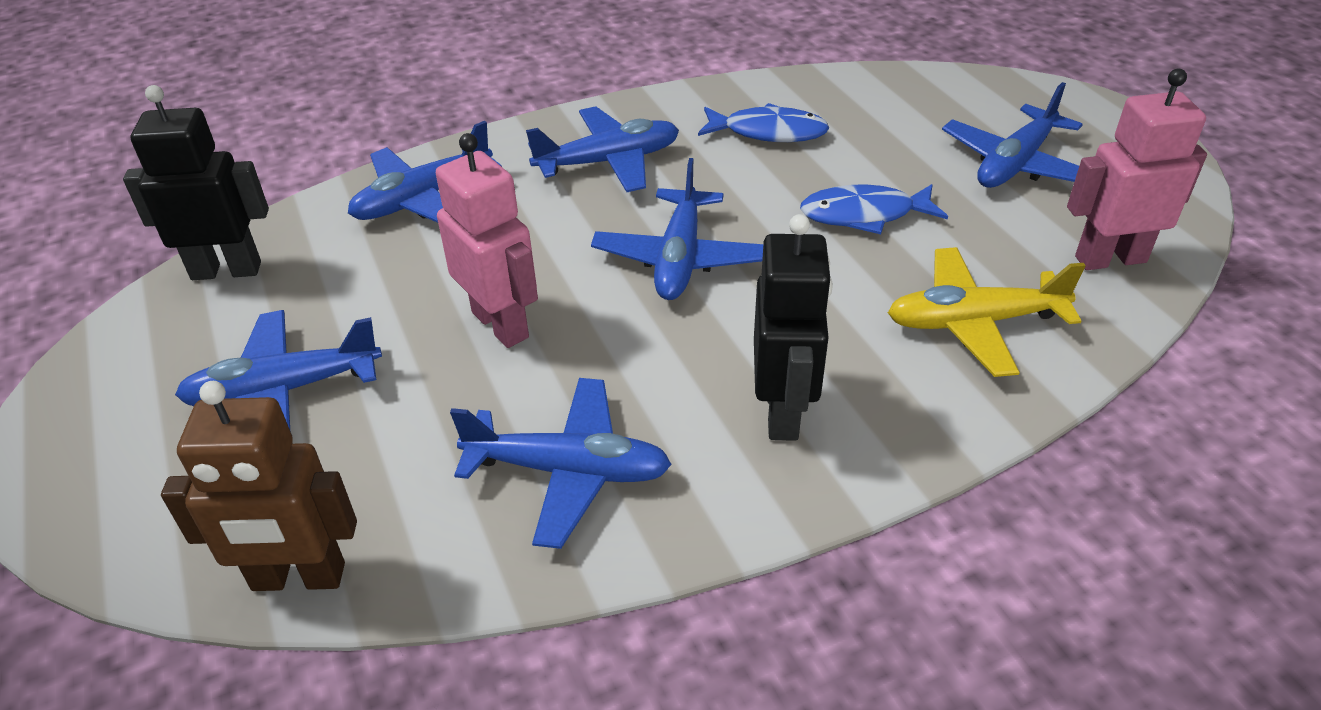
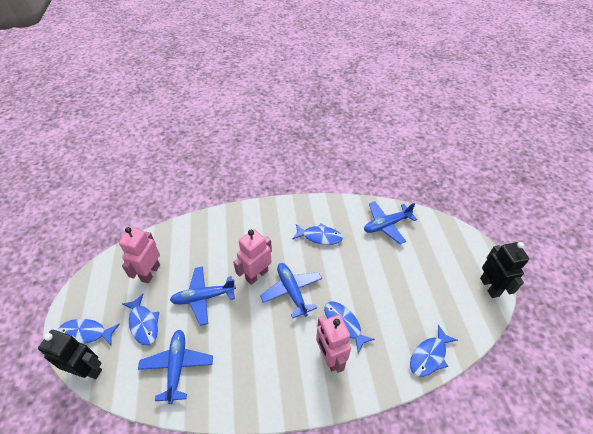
blue fish: 2 -> 5
blue plane: 6 -> 4
brown robot: 1 -> 0
pink robot: 2 -> 3
yellow plane: 1 -> 0

